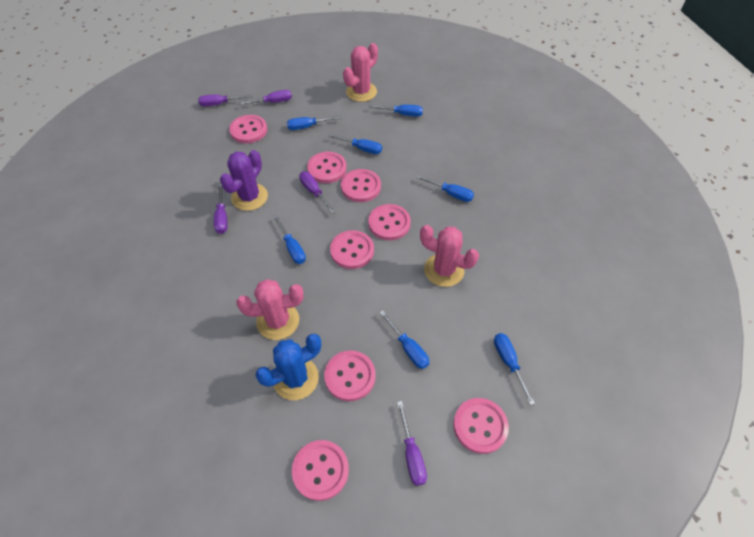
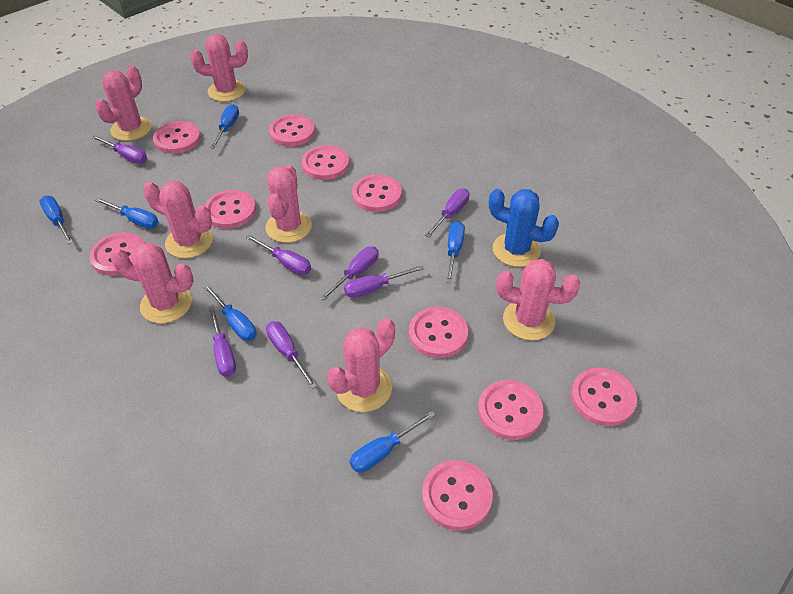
blue screwdriver: 7 -> 6
pink button: 8 -> 10
pink cactus: 3 -> 7
purple cactus: 1 -> 0
purple screwdriver: 5 -> 7

